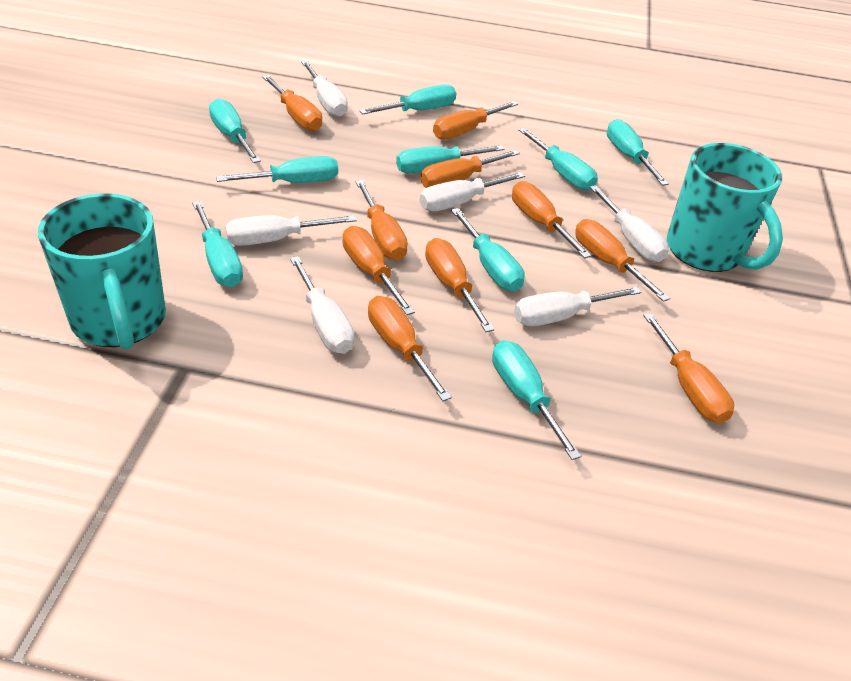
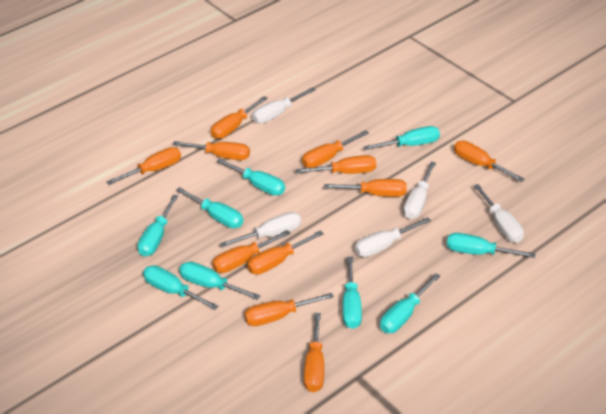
orange screwdriver: 10 -> 11
turquoise mug: 2 -> 0
white screwdriver: 6 -> 5

